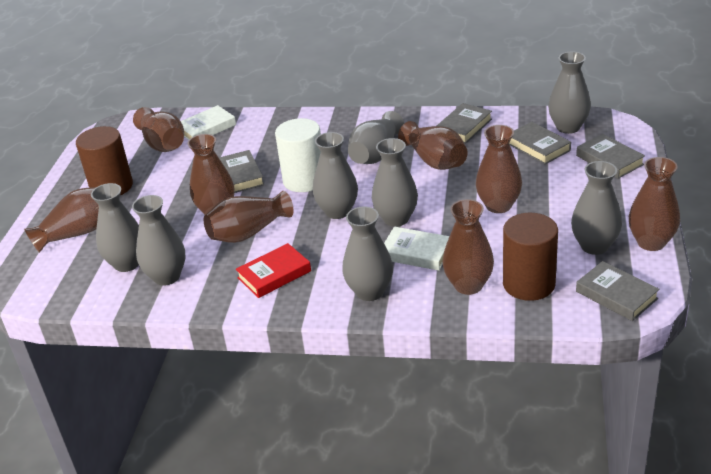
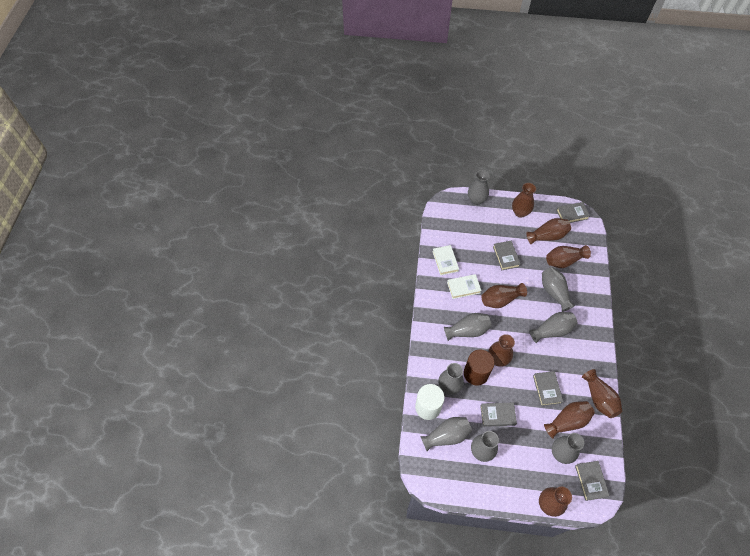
brown cylinder: 2 -> 1
red book: 1 -> 0

